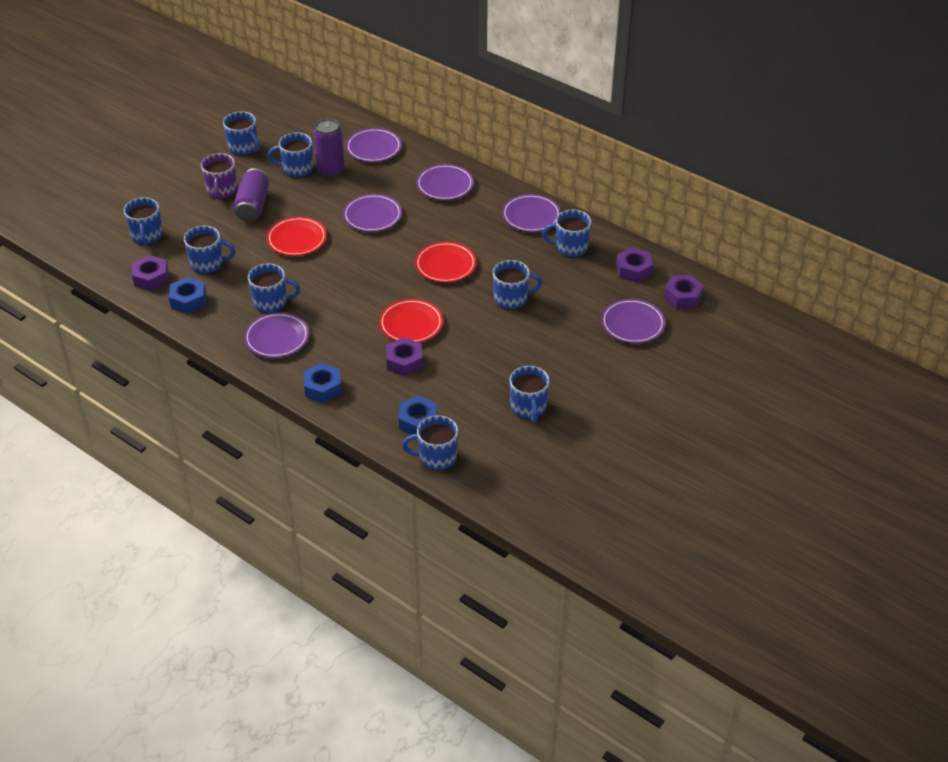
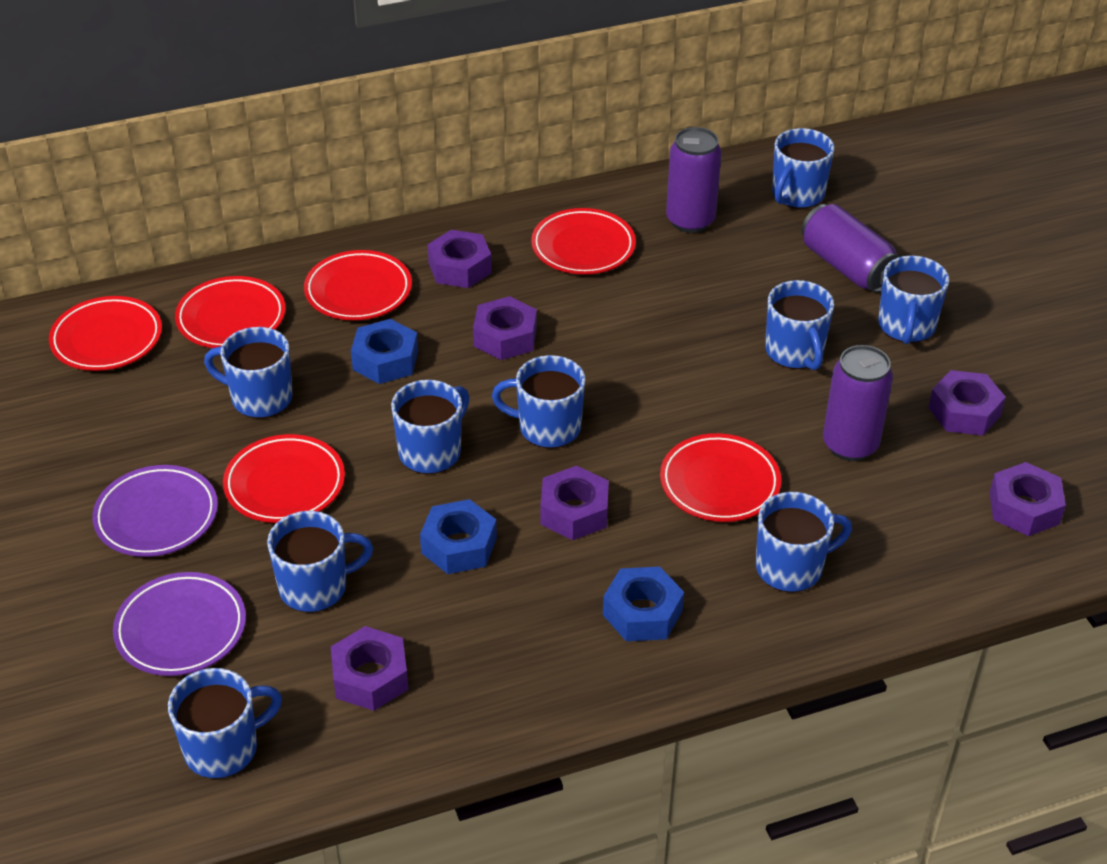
purple can: 2 -> 3
purple mug: 1 -> 0
purple nut: 4 -> 6
purple plate: 6 -> 2
red plate: 3 -> 6

